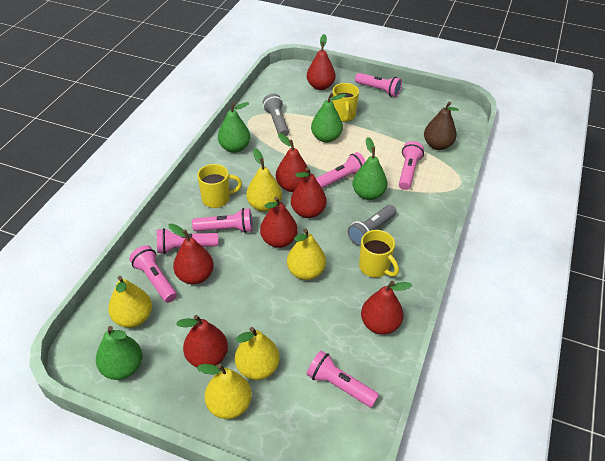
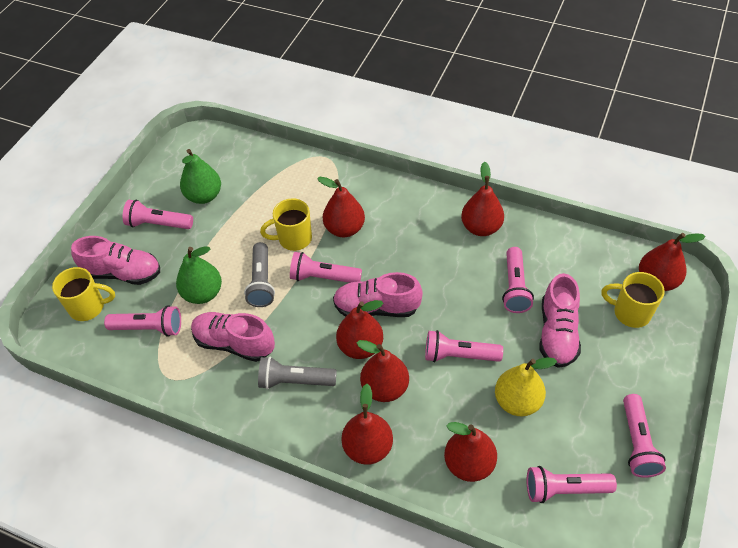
brown pear: 1 -> 0
green pear: 4 -> 2
pink shoe: 0 -> 4
yellow pear: 5 -> 1

